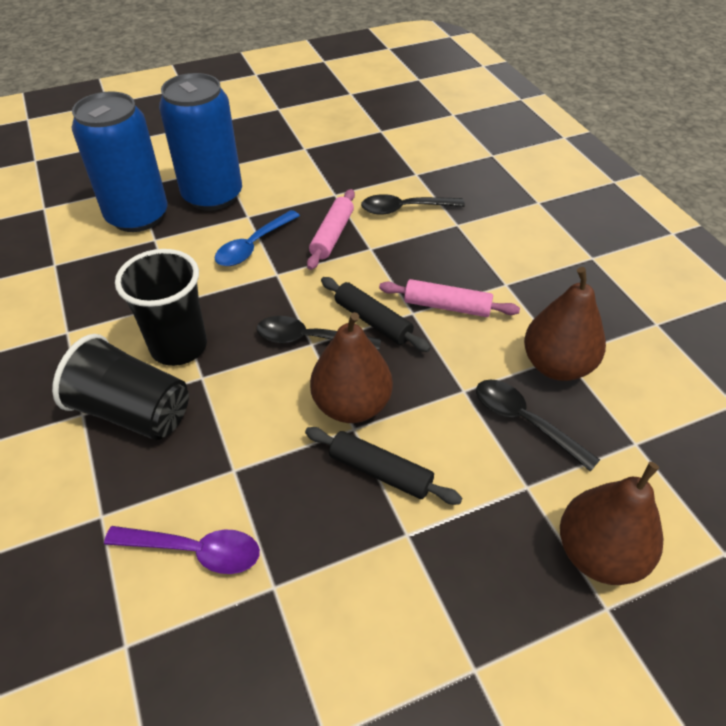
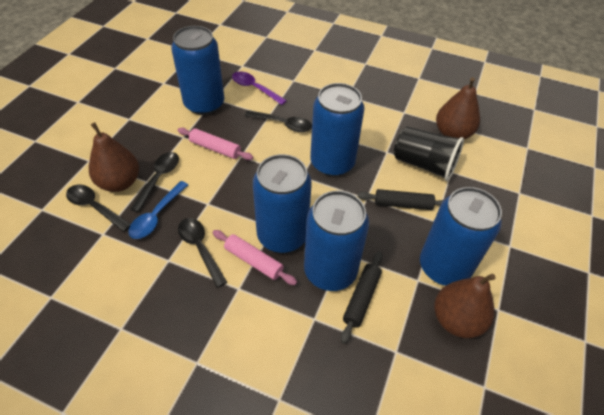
black cup: 2 -> 1
black spoon: 3 -> 4
blue can: 2 -> 5

